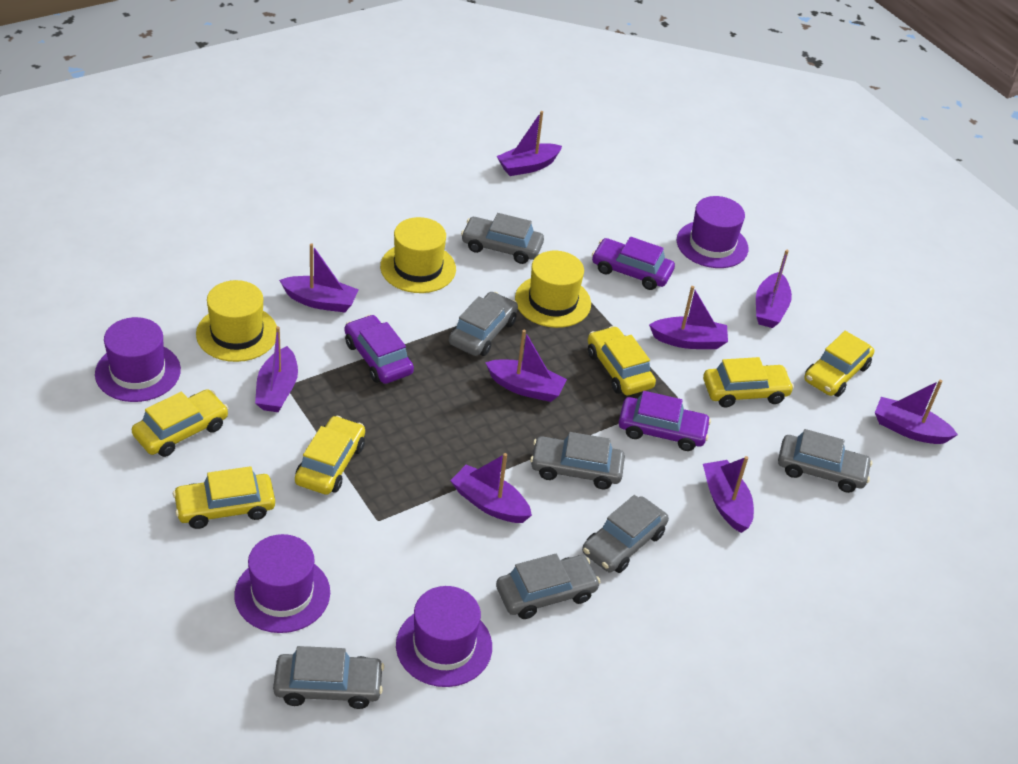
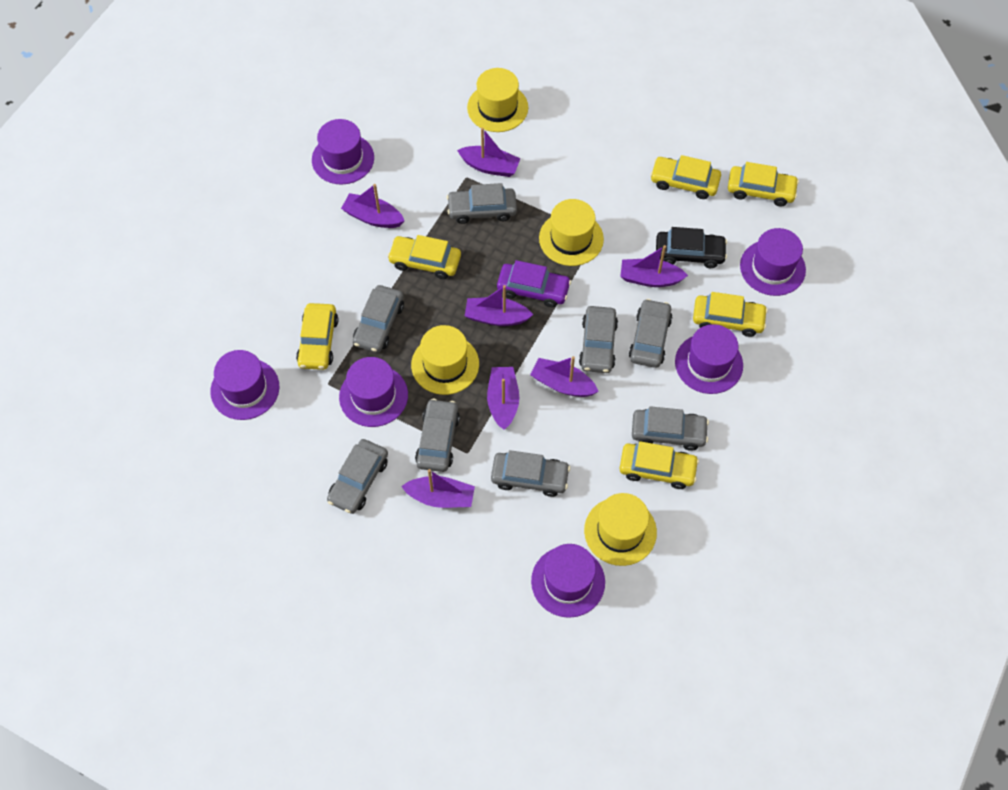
black car: 0 -> 1
grey car: 7 -> 8
purple boat: 9 -> 7
purple car: 3 -> 1
purple hat: 4 -> 6
yellow hat: 3 -> 4

